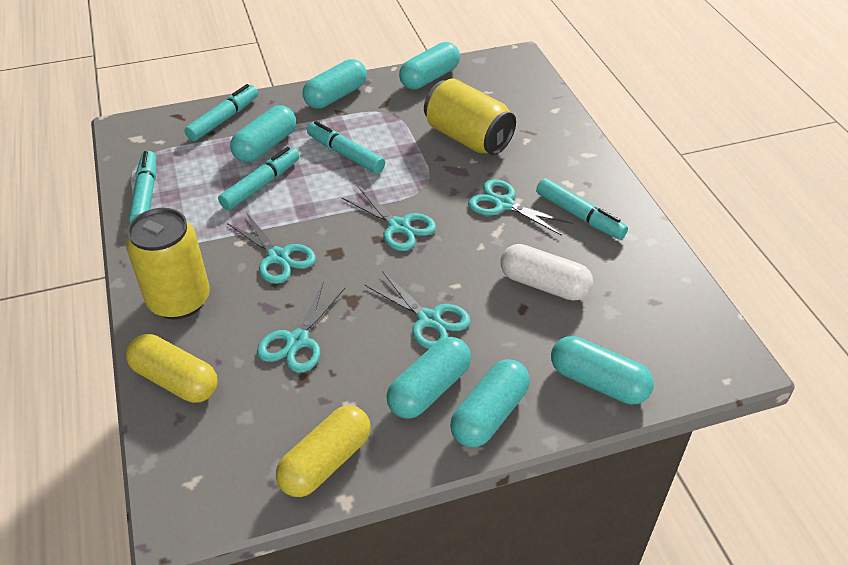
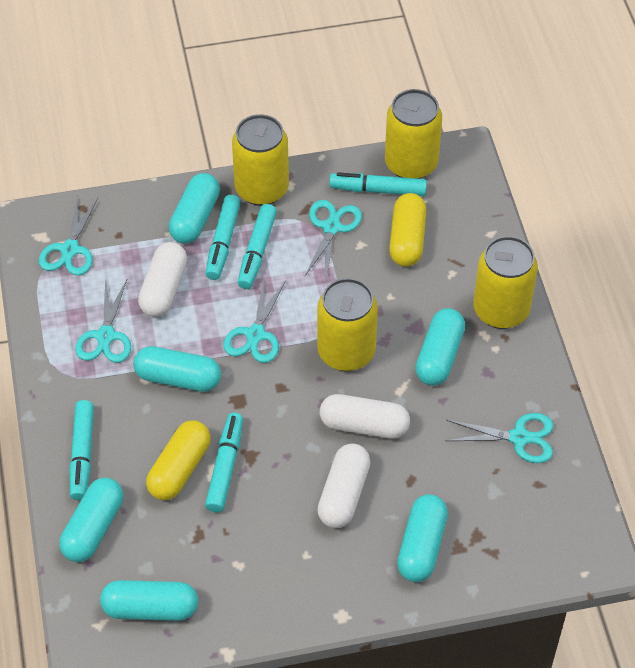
white capsule: 1 -> 3
yellow can: 2 -> 4

